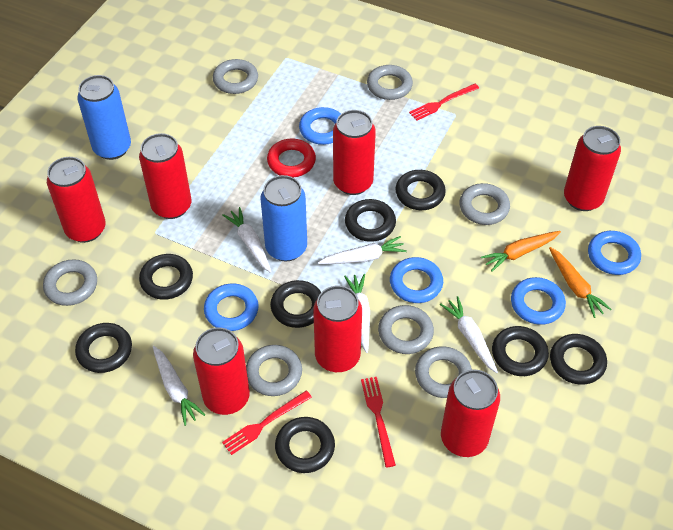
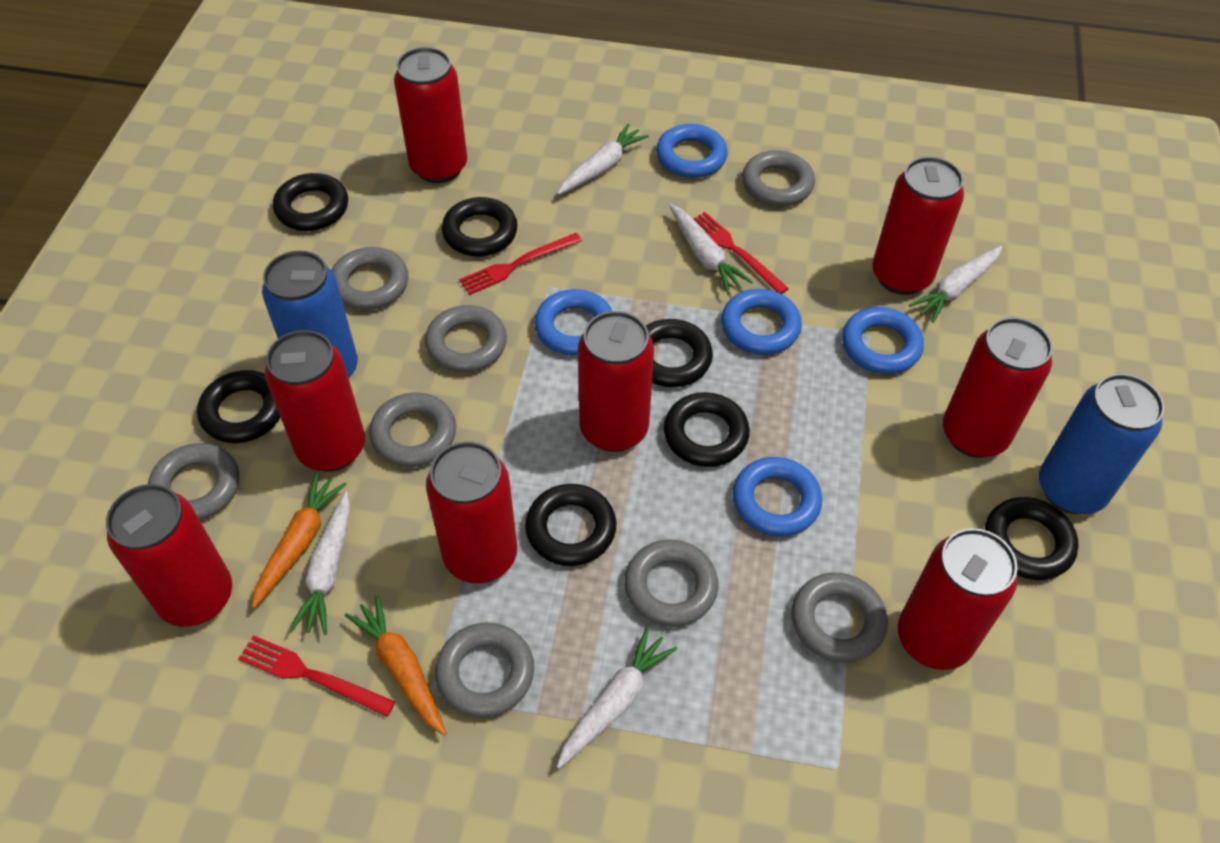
black ring: 8 -> 7
grey ring: 7 -> 8
red can: 7 -> 8
red ring: 1 -> 0

